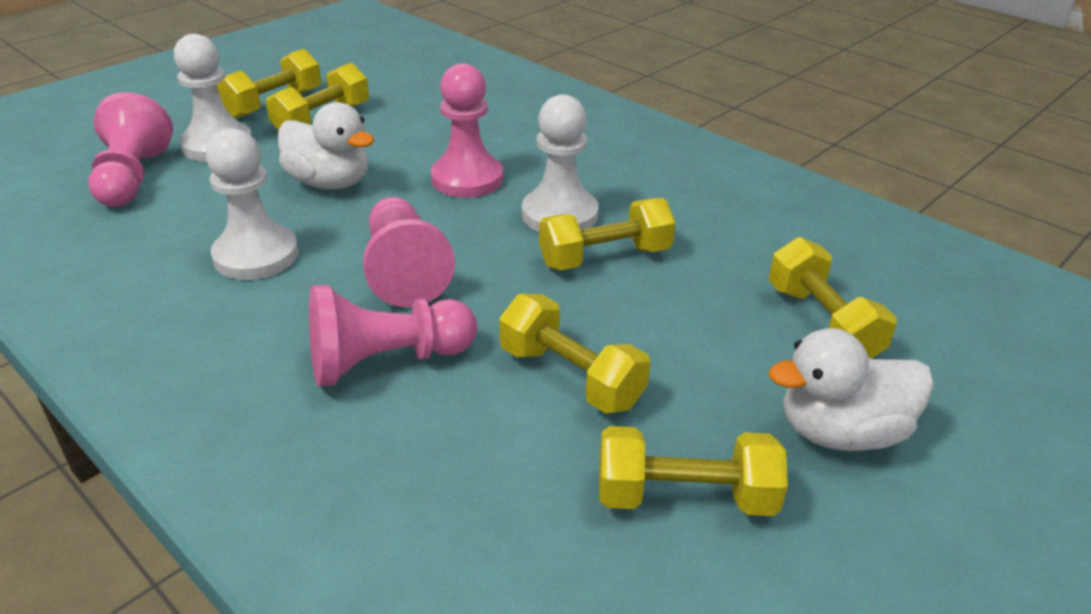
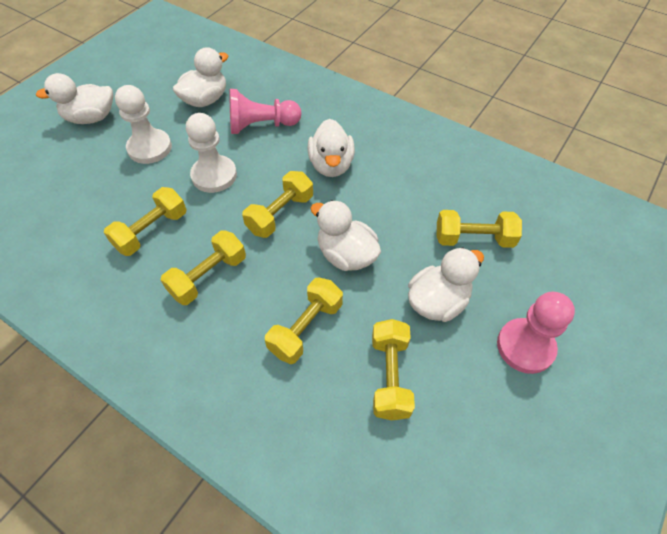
pink pawn: 4 -> 2
white duck: 2 -> 5
white pawn: 3 -> 2

